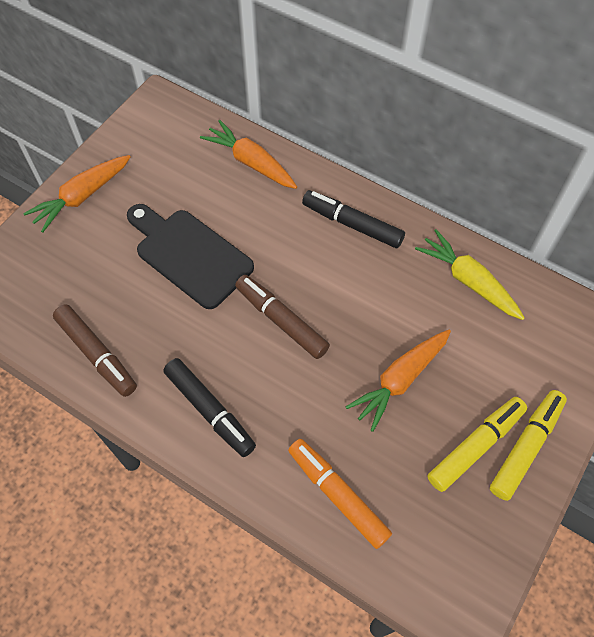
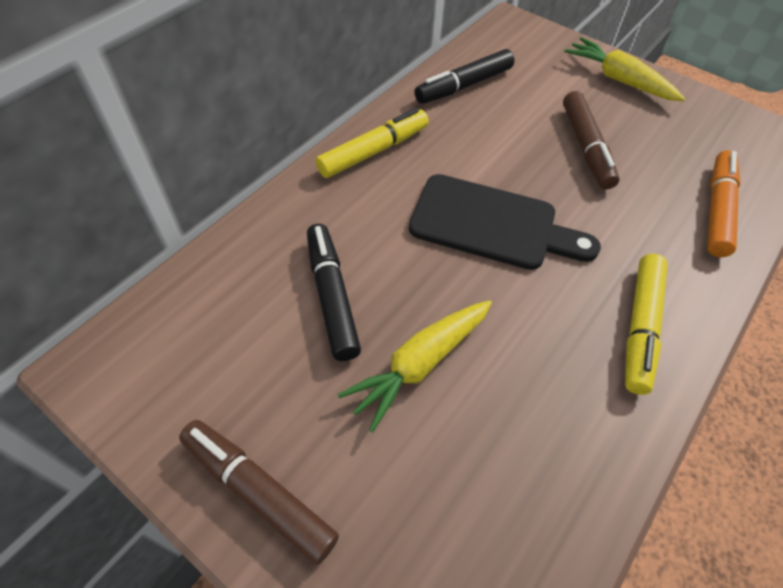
orange carrot: 3 -> 0
yellow carrot: 1 -> 2

